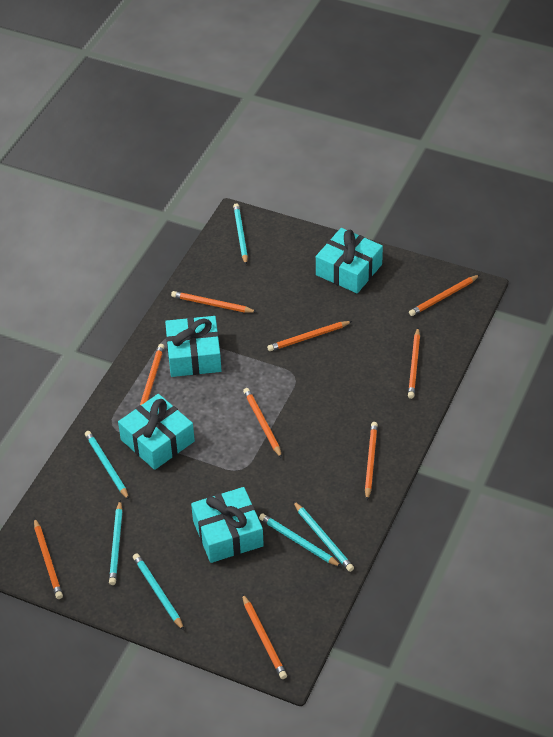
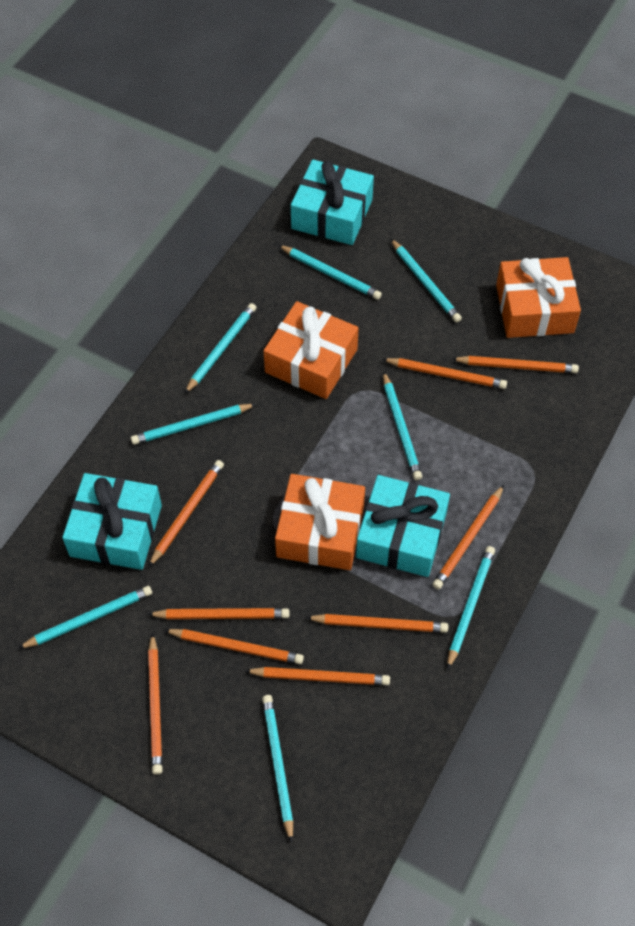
orange gift: 0 -> 3
turquoise gift: 4 -> 3
turquoise pencil: 6 -> 8

